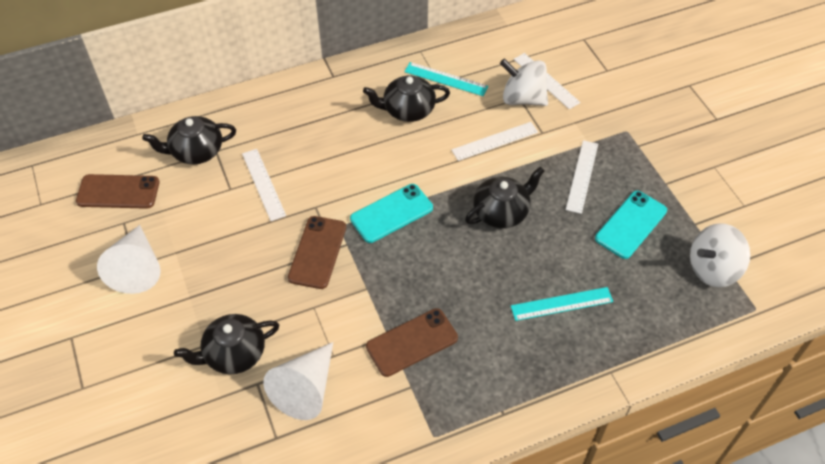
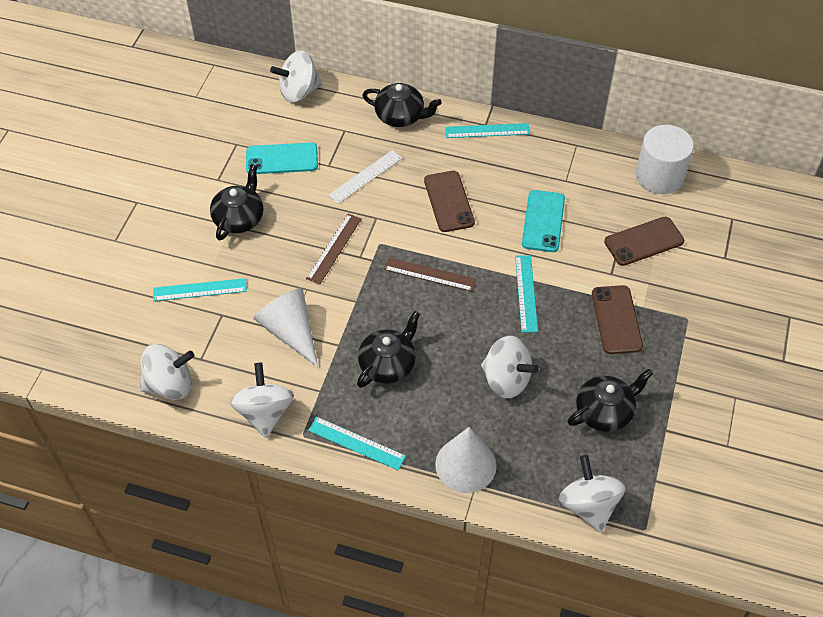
brown ruler: 0 -> 2
turquoise ruler: 2 -> 4
white cylinder: 0 -> 1
white ruler: 4 -> 1
white spinning top: 2 -> 5

